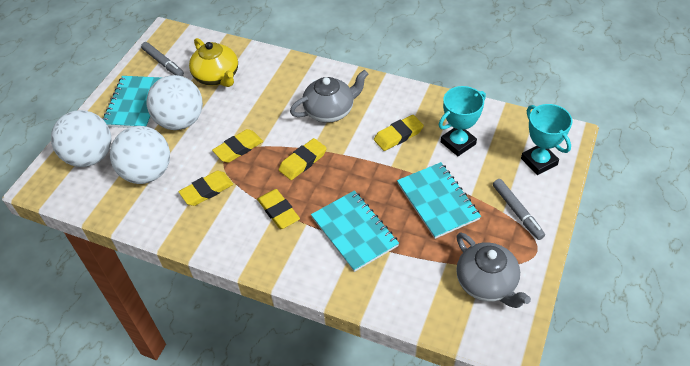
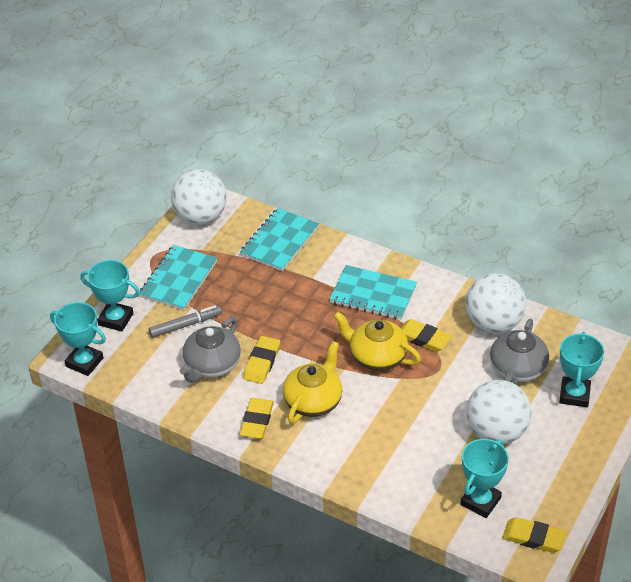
grey marker: 2 -> 1
turquoise trophy: 2 -> 4
yellow eraser: 5 -> 4
yellow teapot: 1 -> 2

